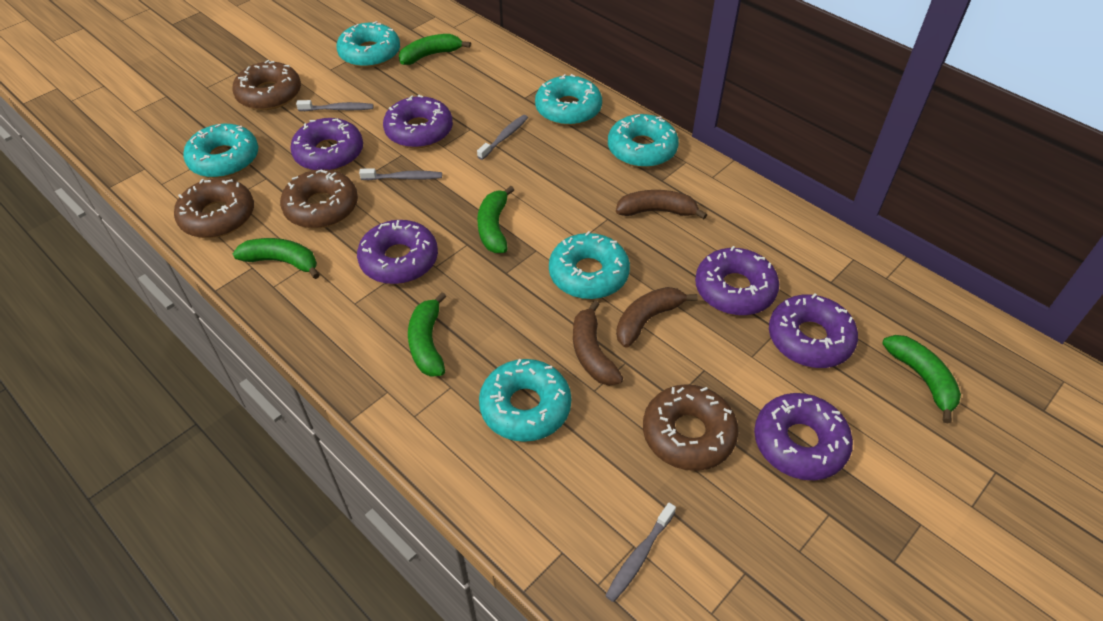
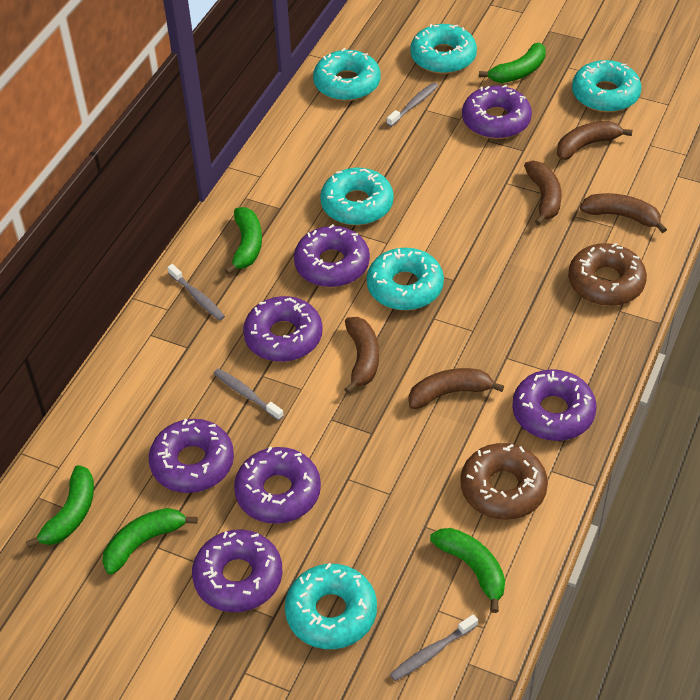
brown banana: 3 -> 5
brown donut: 4 -> 2
purple donut: 6 -> 7

